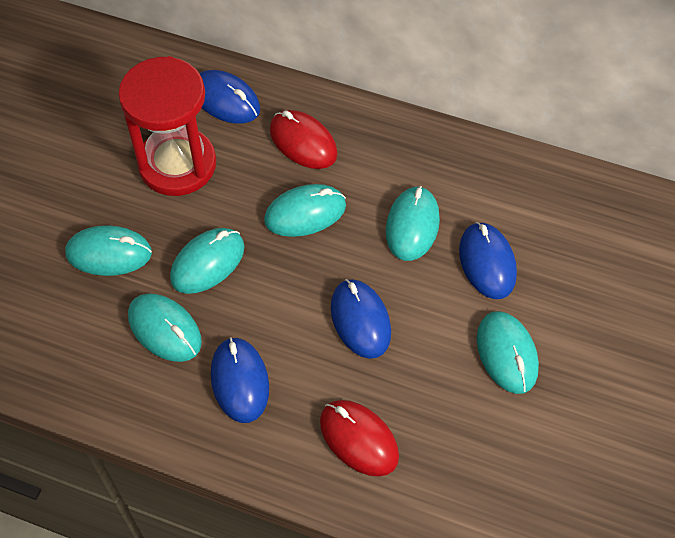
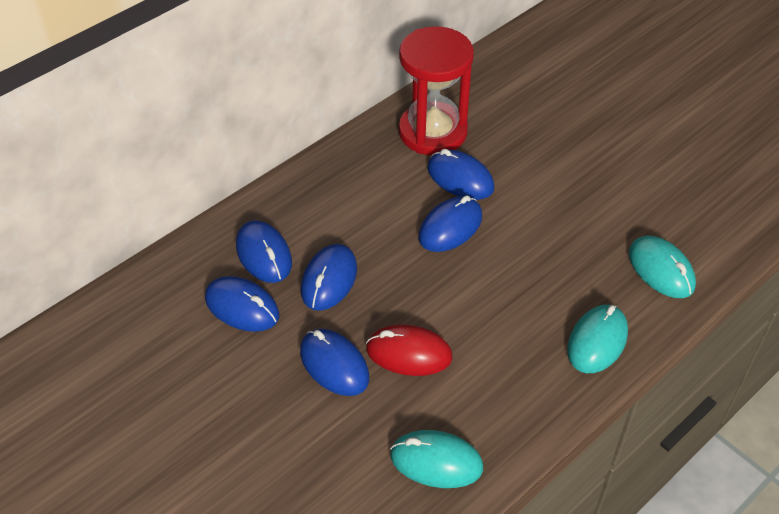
blue mouse: 4 -> 6
red mouse: 2 -> 1
turquoise mouse: 6 -> 3

